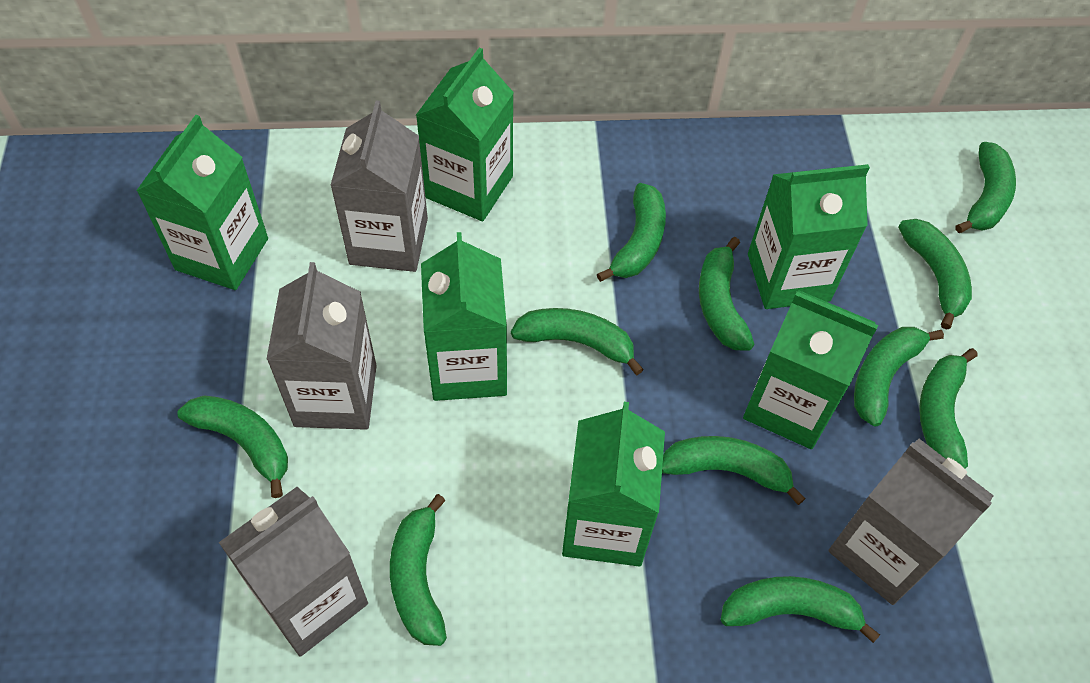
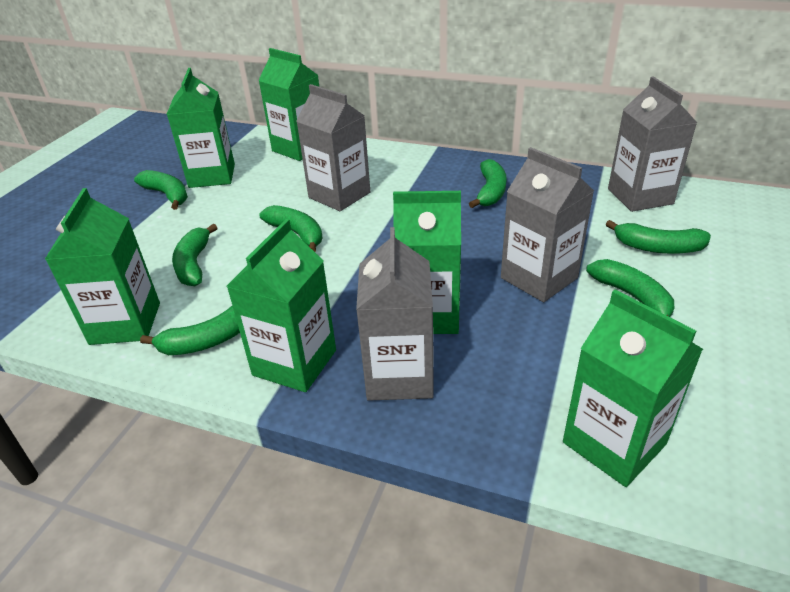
green banana: 11 -> 7

